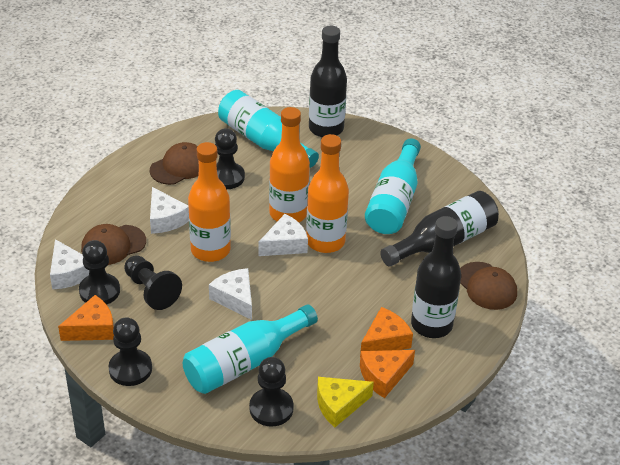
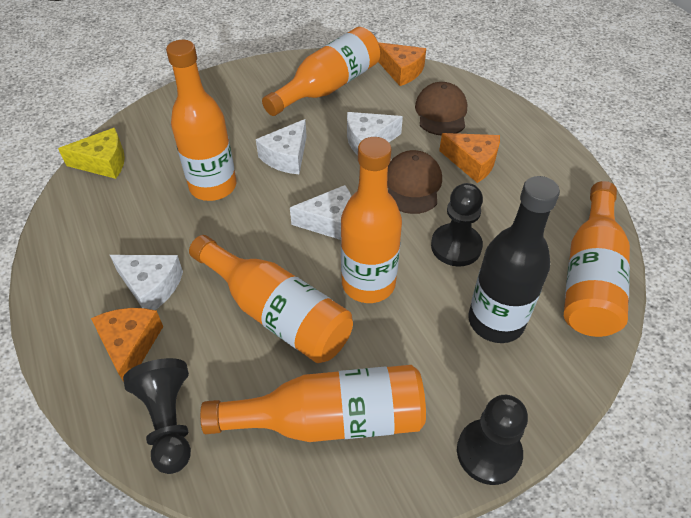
black bottle: 3 -> 1
black pawn: 5 -> 3
brown cap: 3 -> 2
orange bottle: 3 -> 6
turquoise bottle: 3 -> 0

